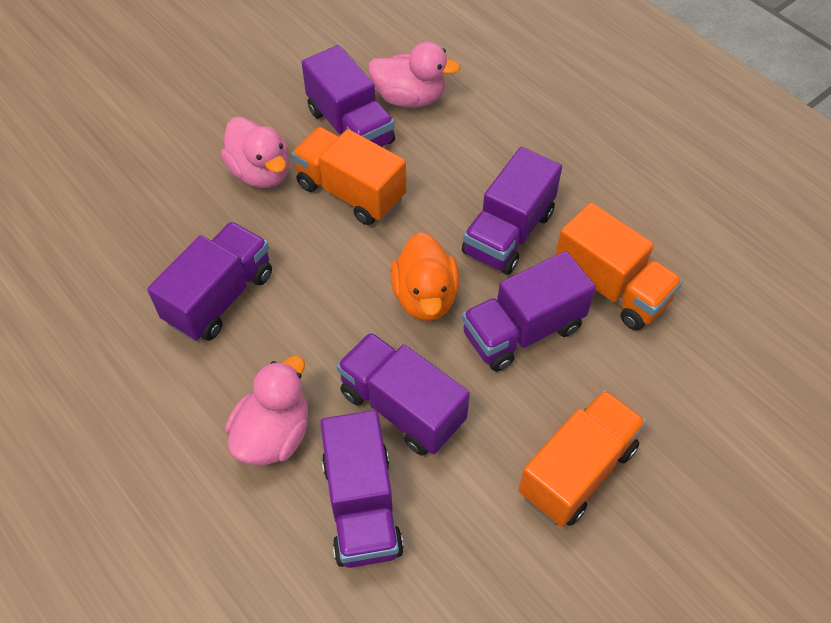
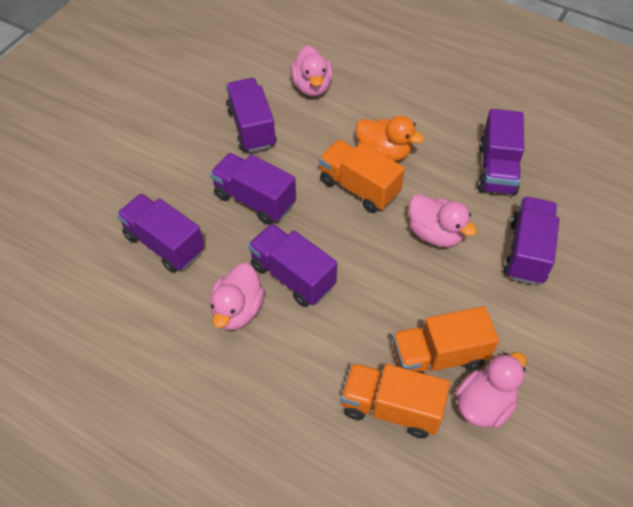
pink duck: 3 -> 4

